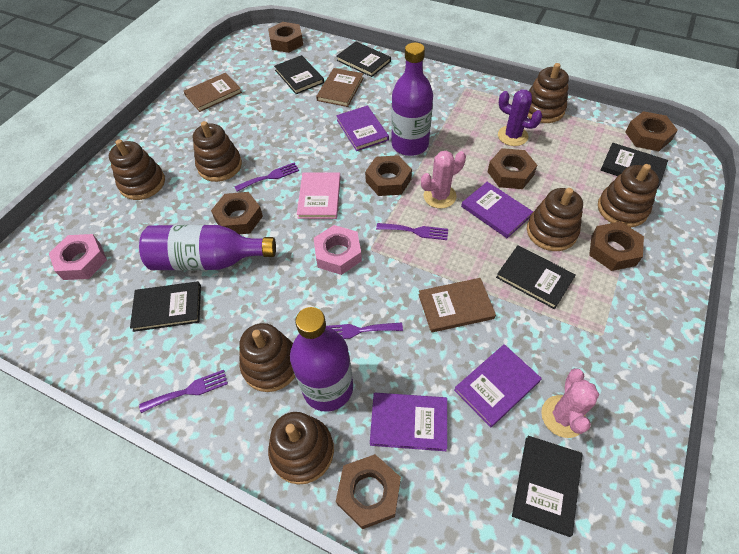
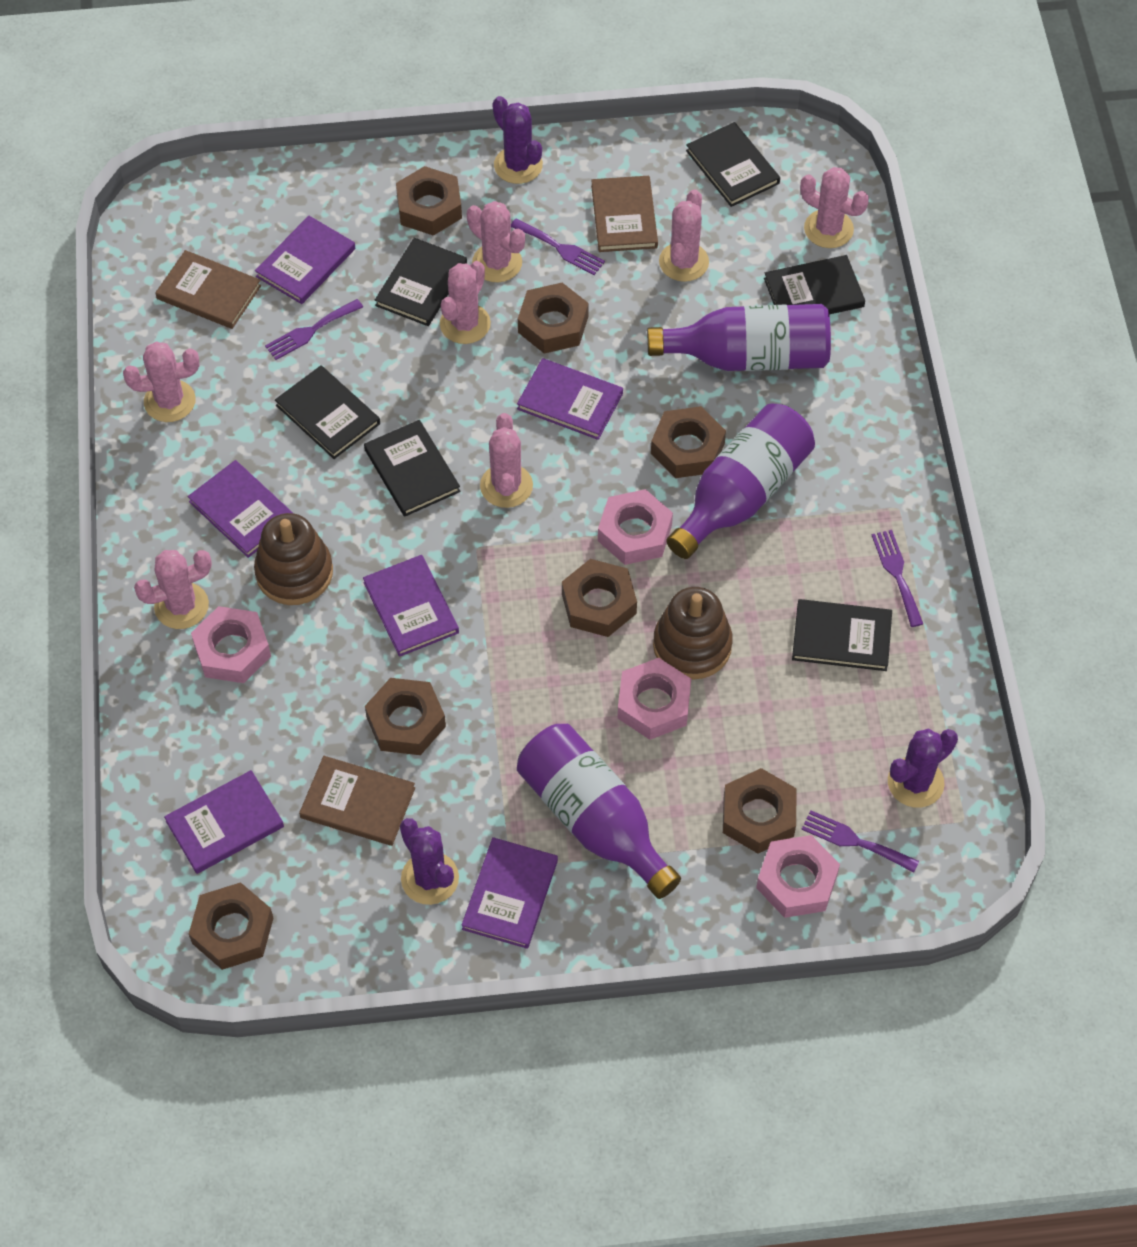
brown stacking toy: 7 -> 2
pink book: 1 -> 0
pink cactus: 2 -> 7
pink nut: 2 -> 4
purple book: 4 -> 6
purple cactus: 1 -> 3

